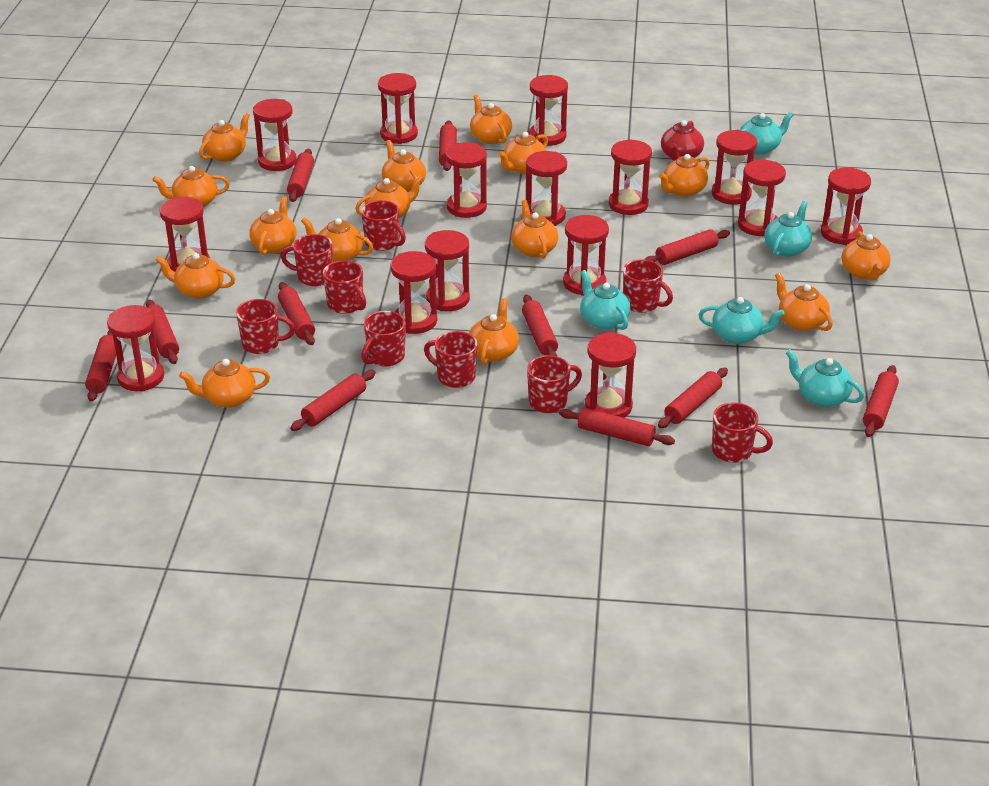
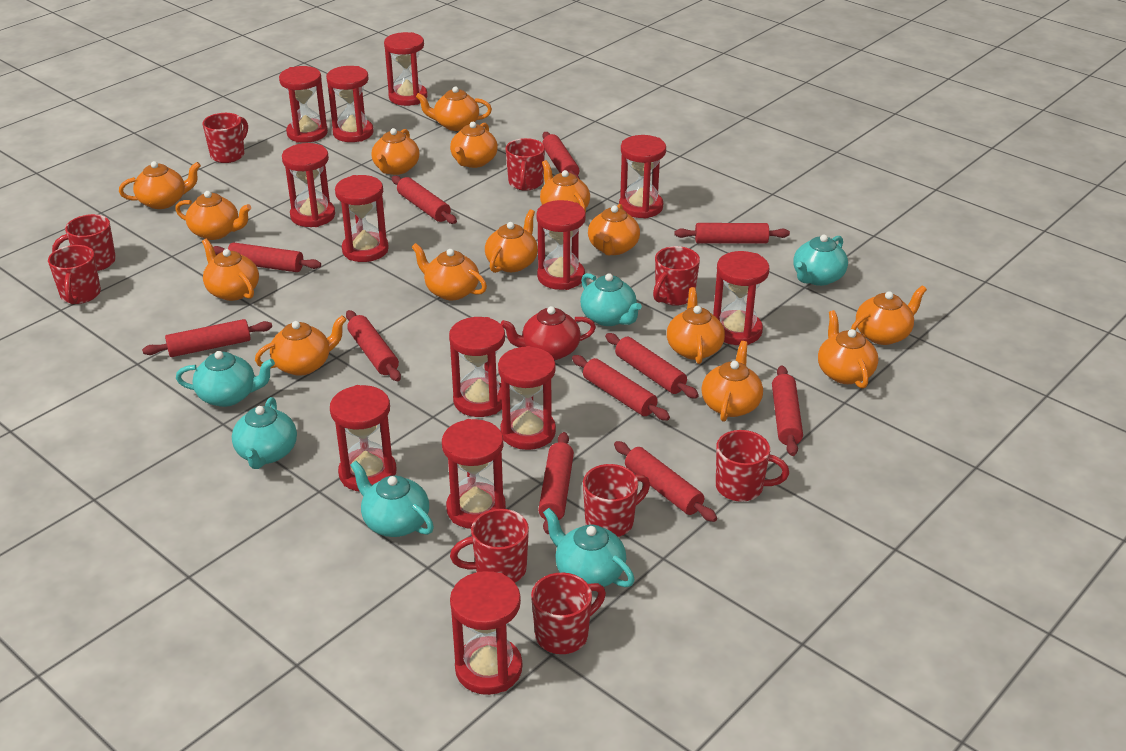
red hourglass: 15 -> 13
turquoise teapot: 5 -> 6

